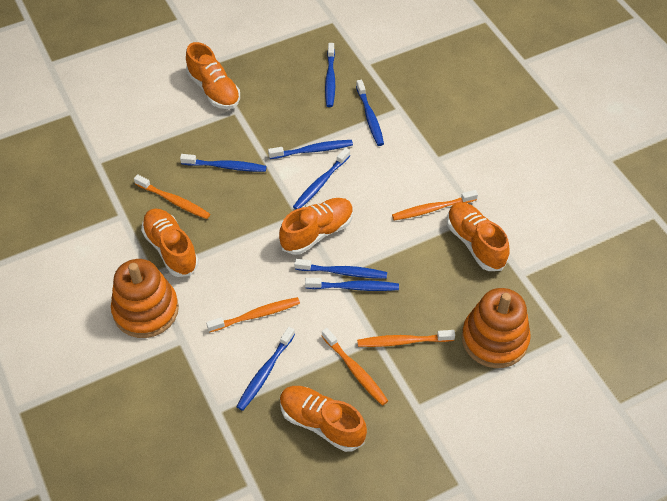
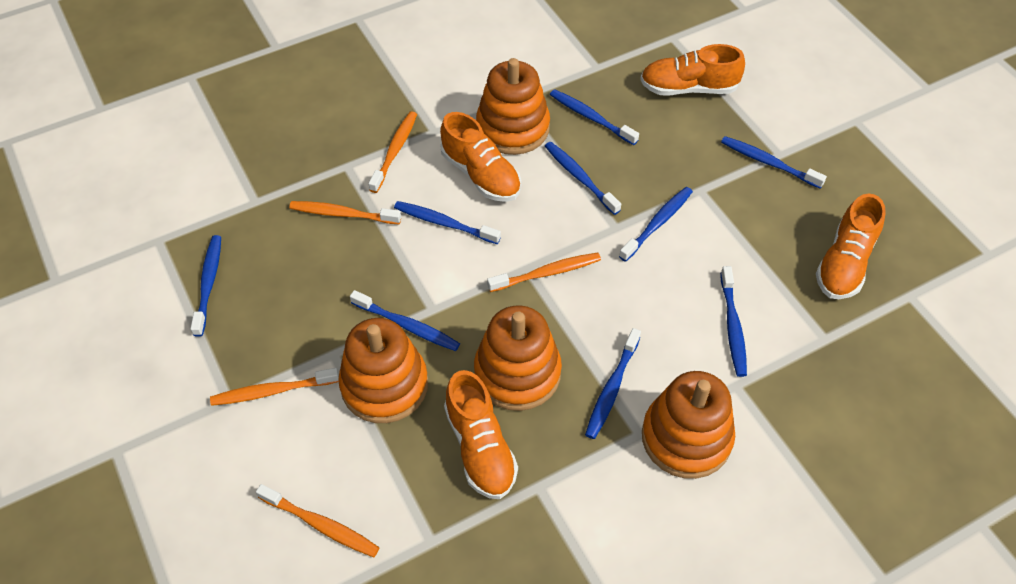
blue toothbrush: 8 -> 9
orange shoe: 5 -> 4
orange stacking toy: 2 -> 4

